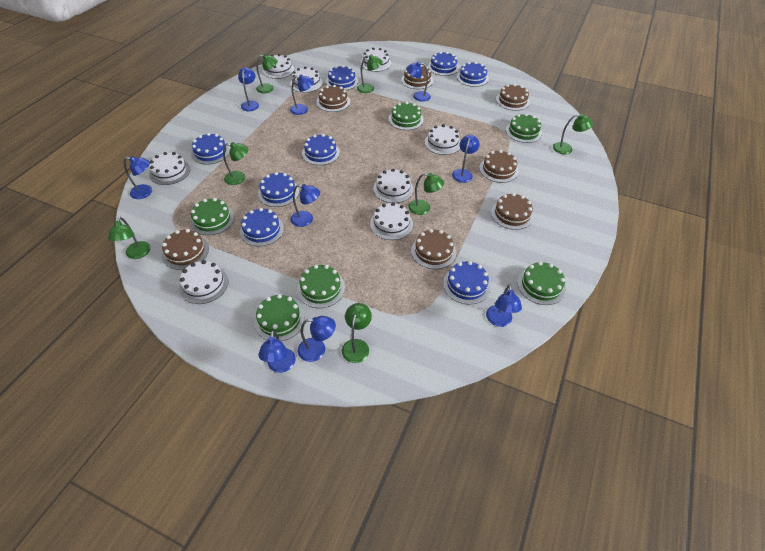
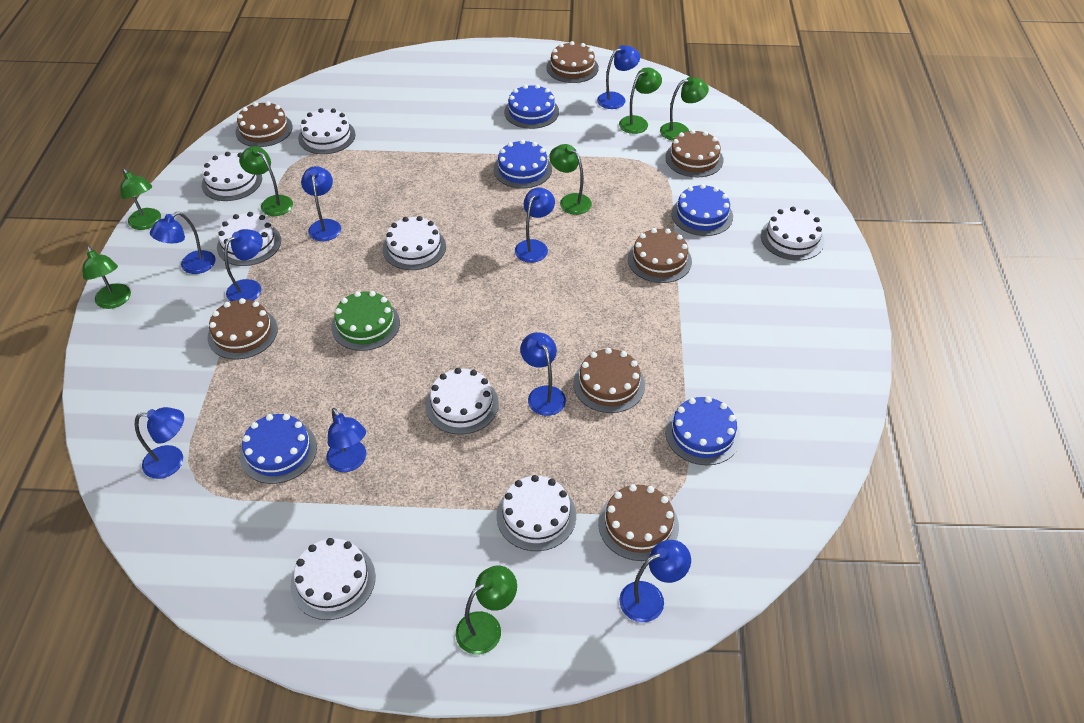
blue cake: 8 -> 5
green cake: 6 -> 1

